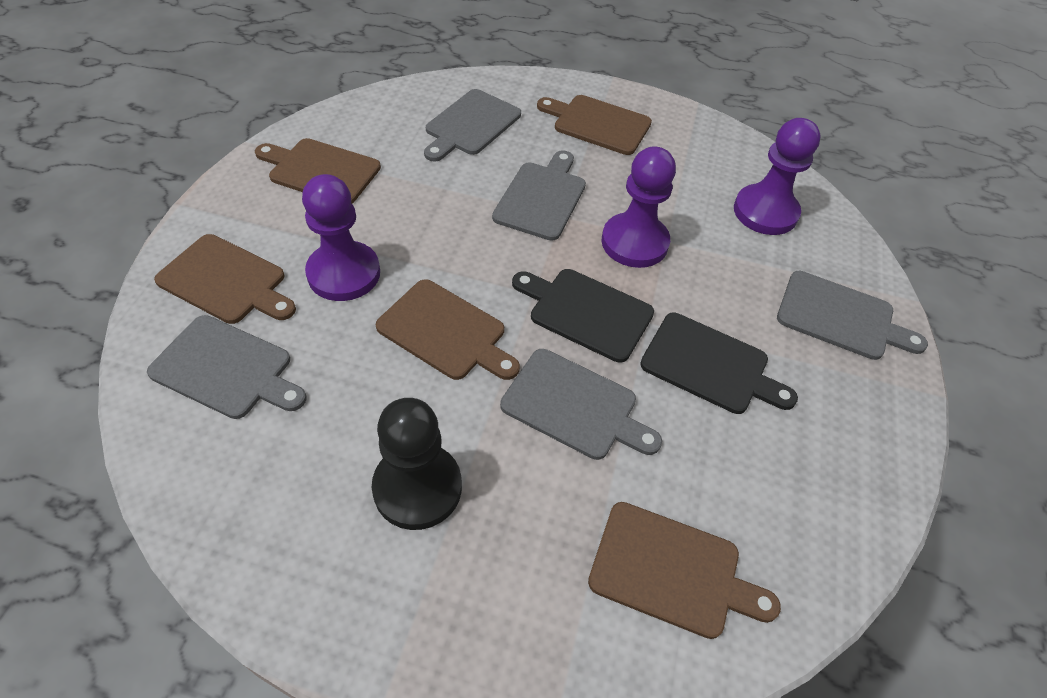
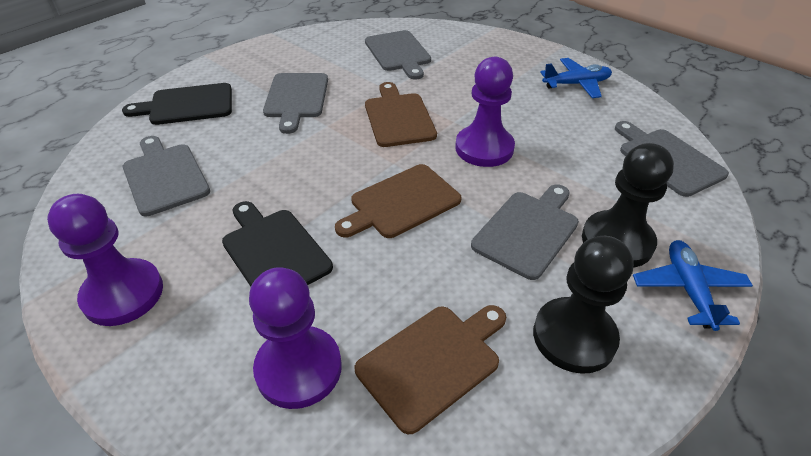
black pawn: 1 -> 2
blue plane: 0 -> 2
brown cutting board: 5 -> 3

